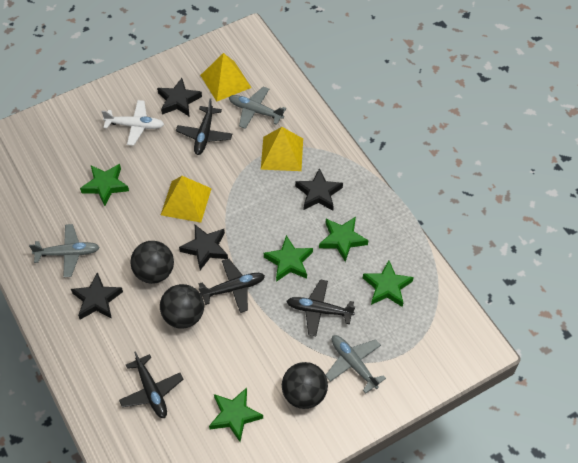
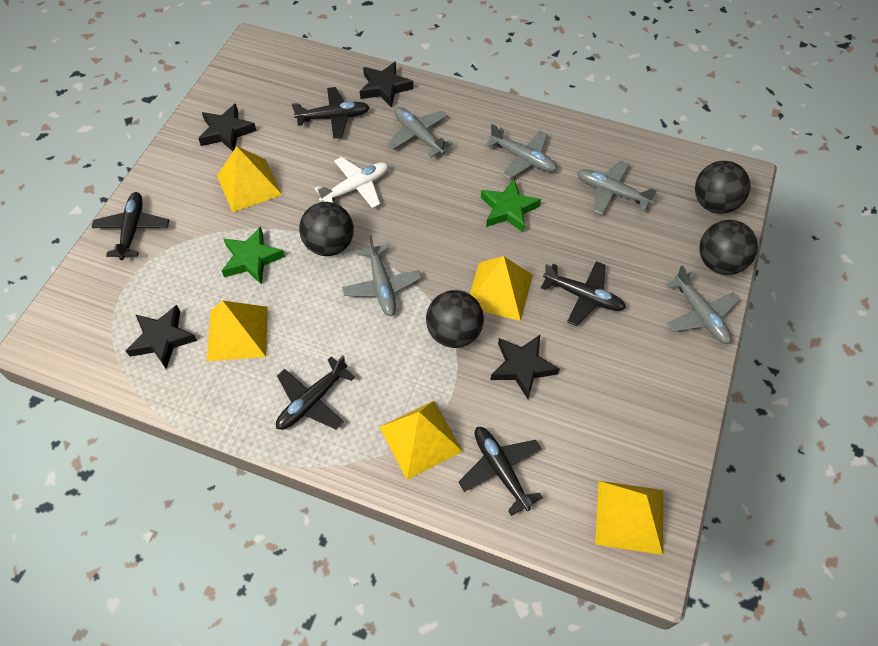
black ball: 3 -> 4
black plane: 4 -> 5
green star: 5 -> 2
grey plane: 3 -> 5
yellow pyramid: 3 -> 5

